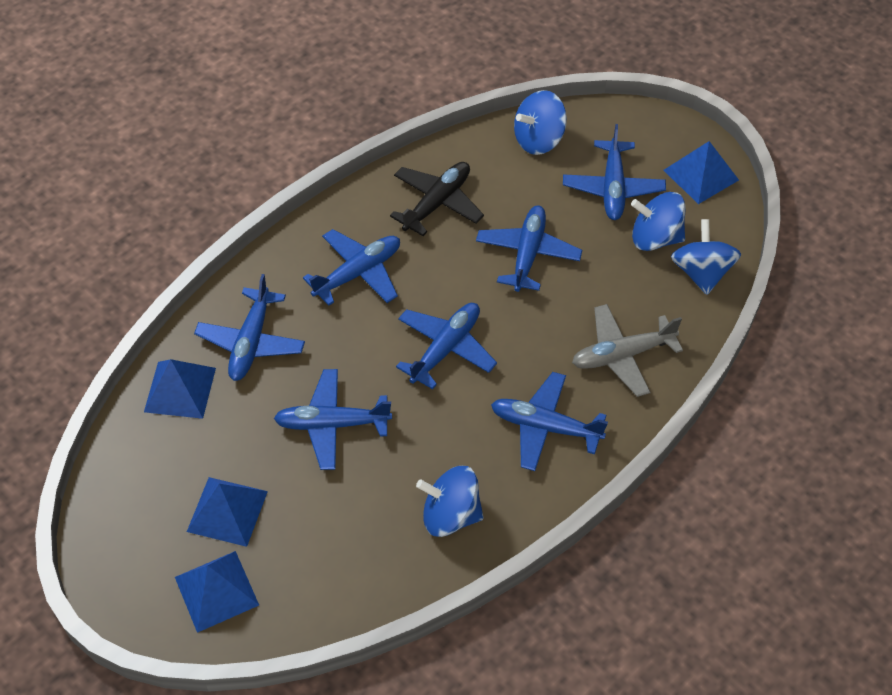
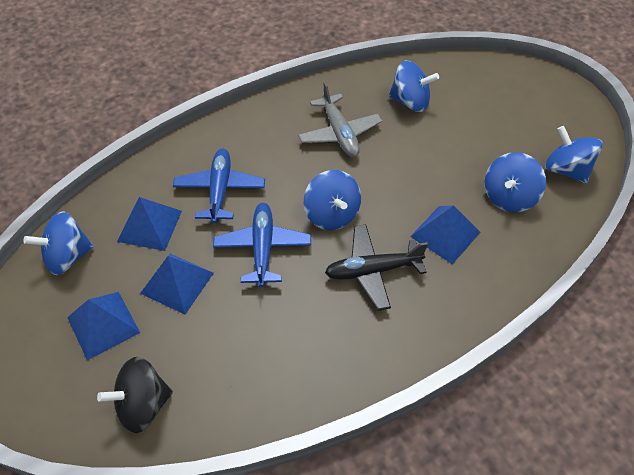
black spinning top: 0 -> 1
blue plane: 7 -> 2
blue spinning top: 4 -> 5

